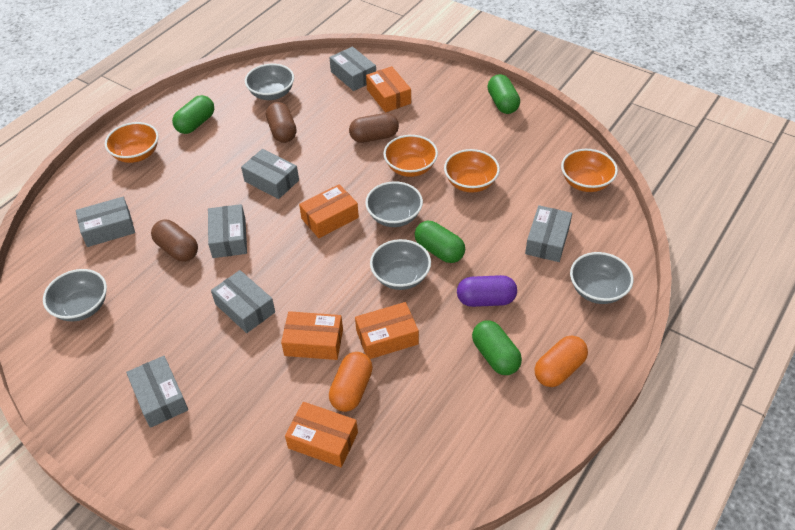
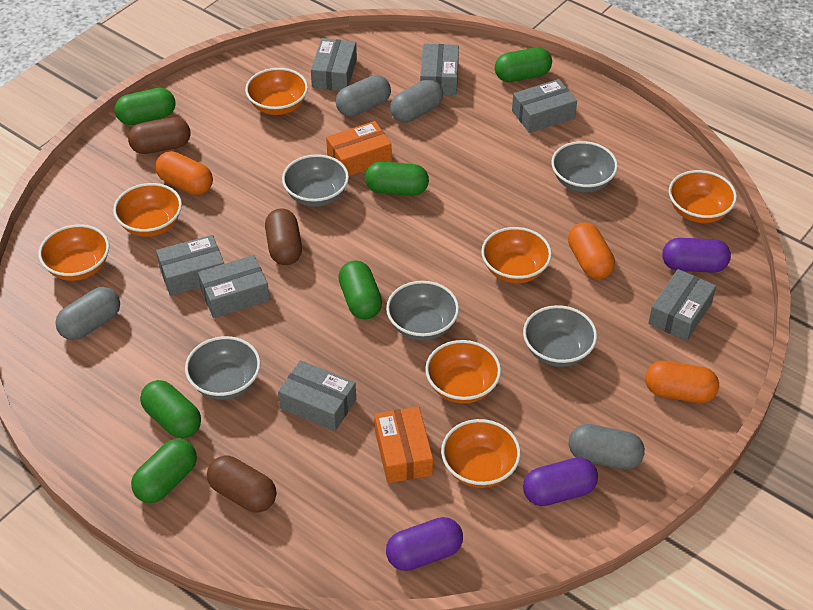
green capsule: 4 -> 6
grey capsule: 0 -> 4
orange bowl: 4 -> 7
orange box: 5 -> 2
orange capsule: 2 -> 3
purple capsule: 1 -> 3

